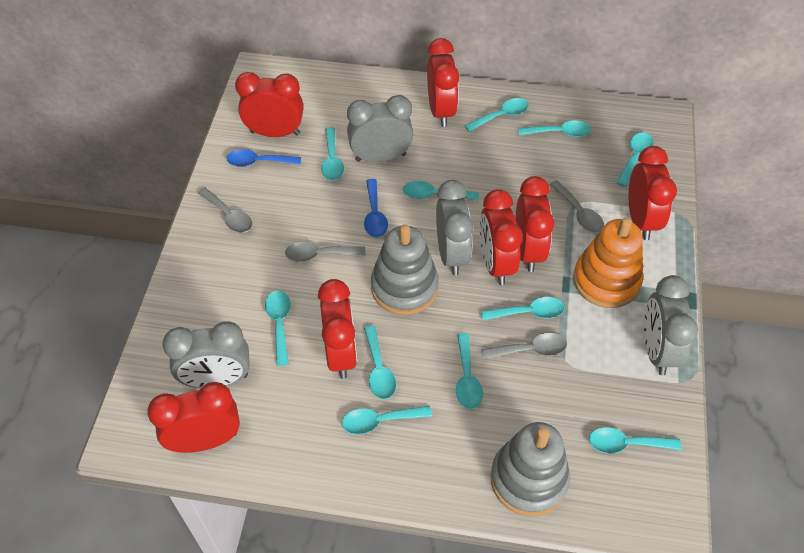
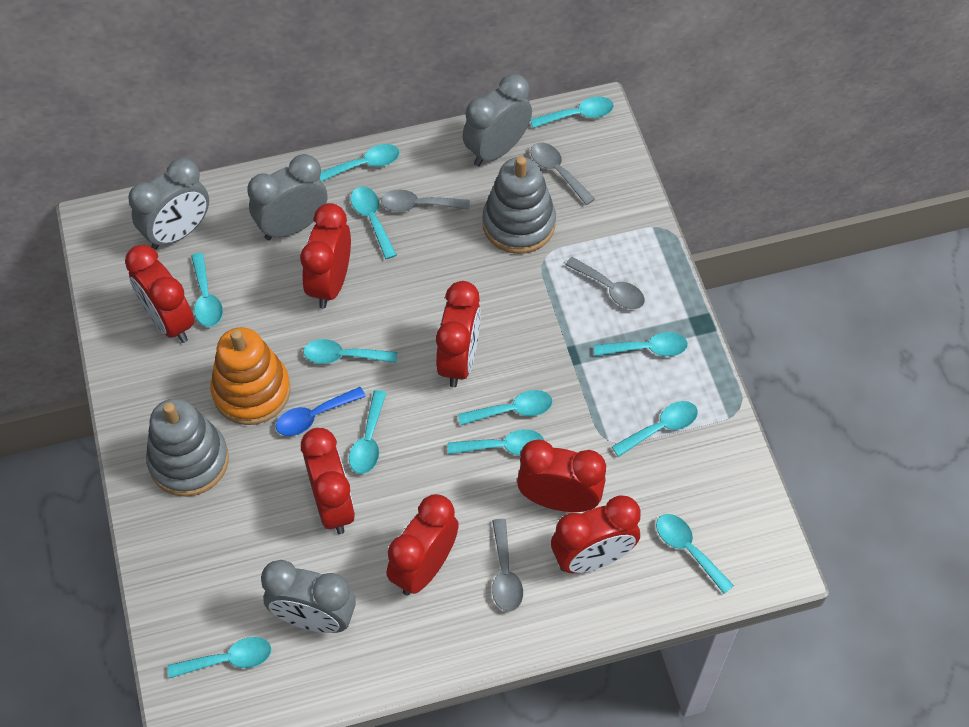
blue spoon: 2 -> 1
turquoise spoon: 11 -> 12

